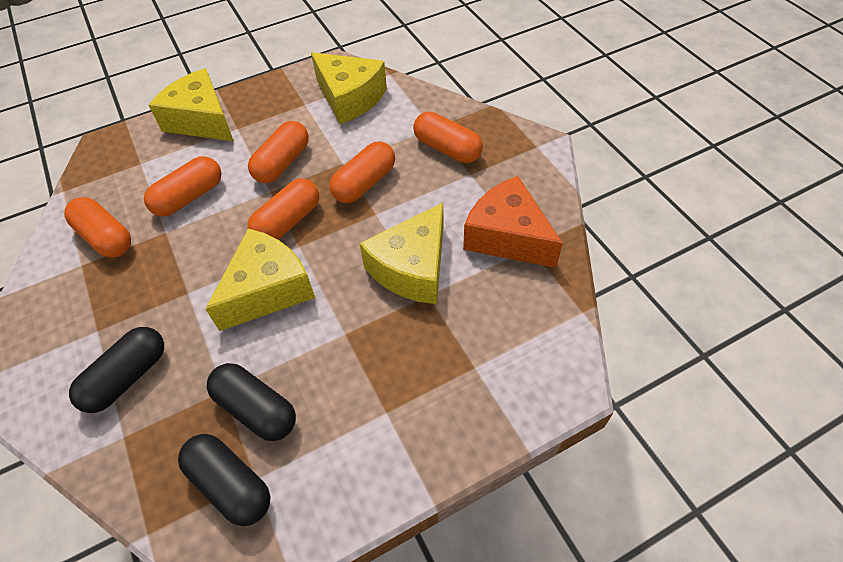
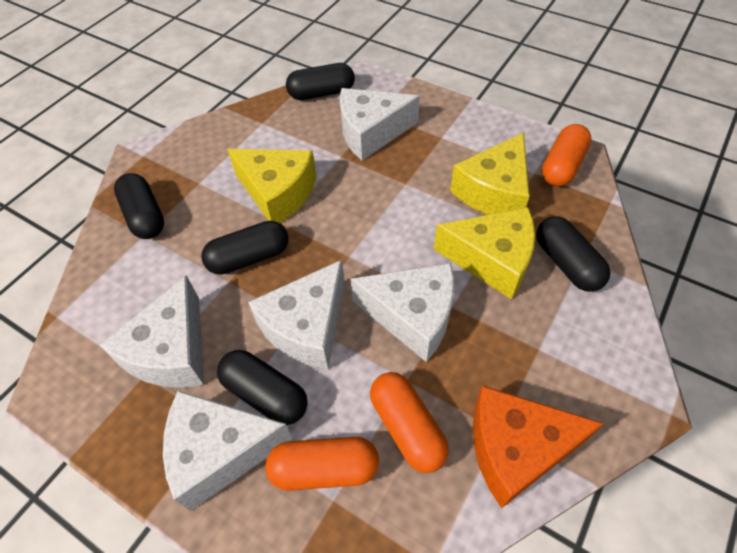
black capsule: 3 -> 5
orange capsule: 6 -> 3
white cheese: 0 -> 5
yellow cheese: 4 -> 3

